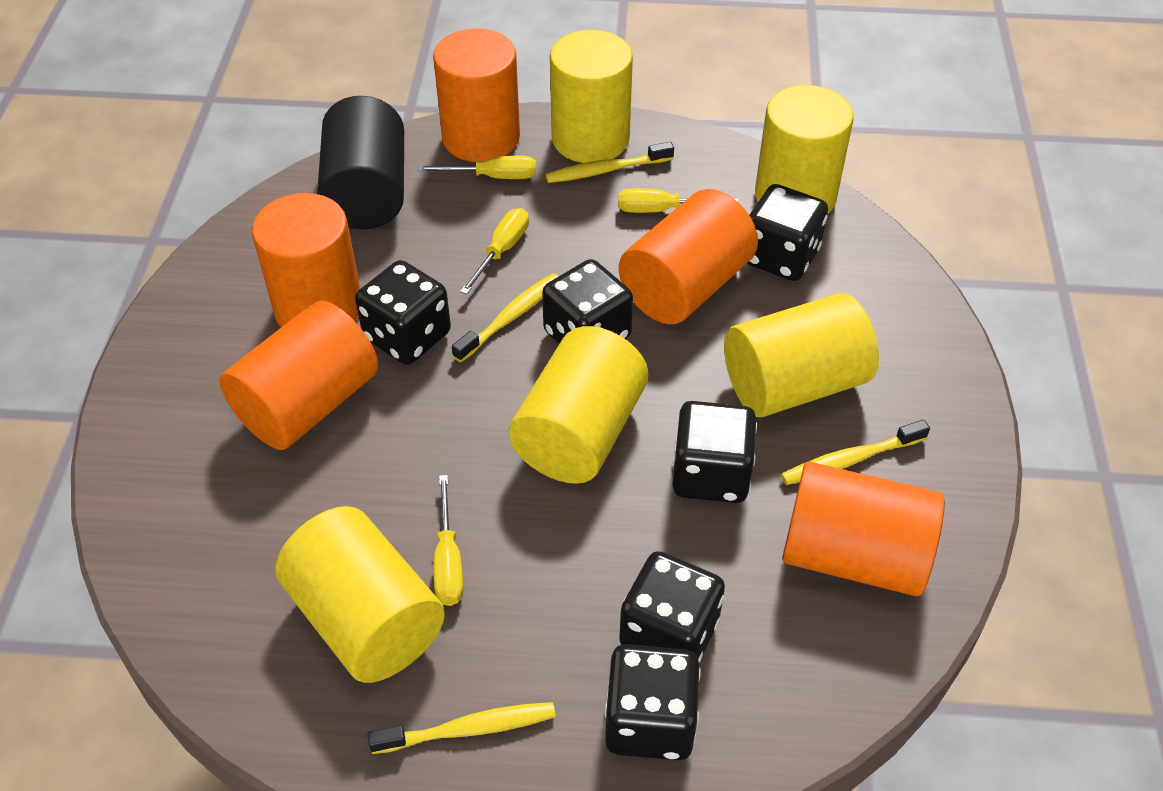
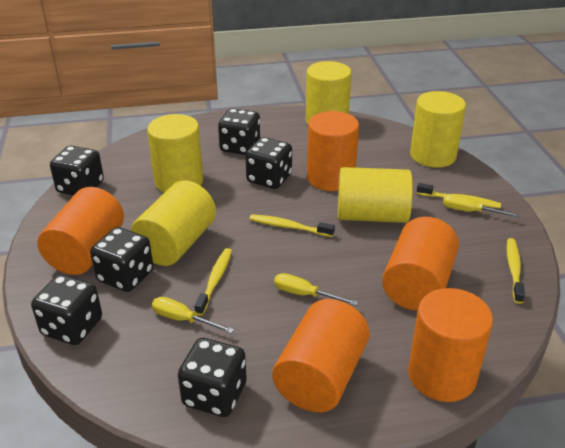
black cylinder: 1 -> 0
yellow screwdriver: 4 -> 3

